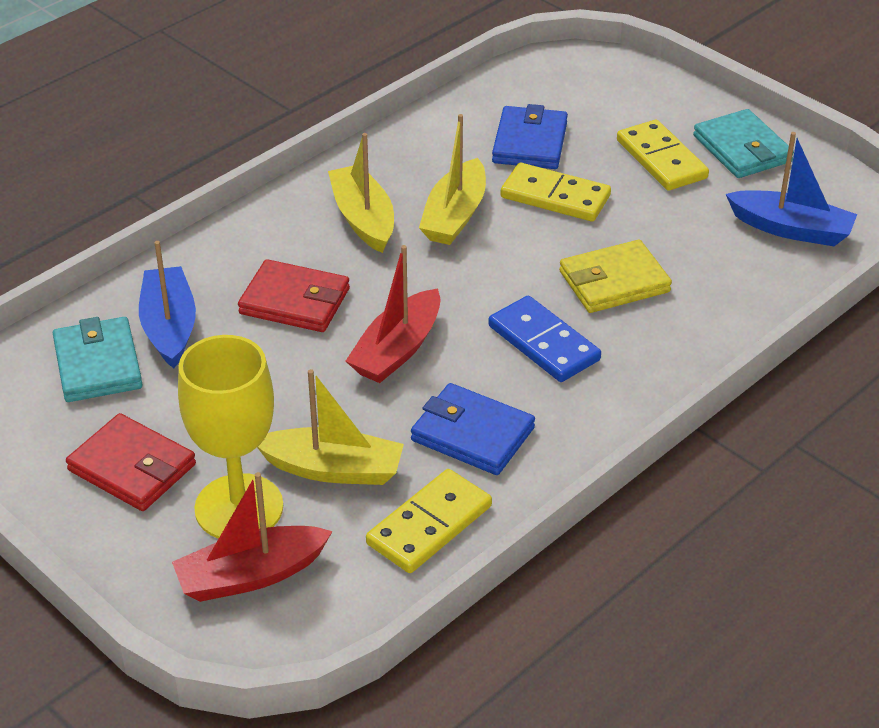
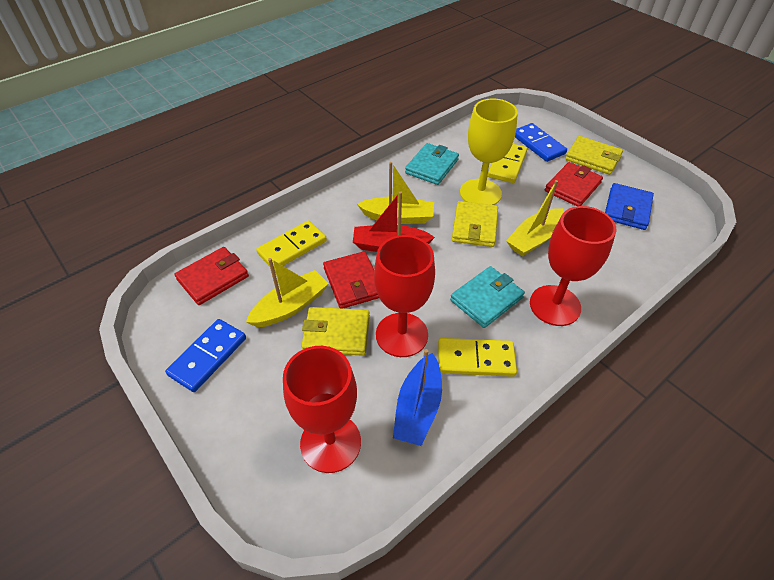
blue boat: 2 -> 1
blue domino: 1 -> 2
blue wallet: 2 -> 1
red boat: 2 -> 1
red goblet: 0 -> 3
red wallet: 2 -> 3
yellow wallet: 1 -> 3

